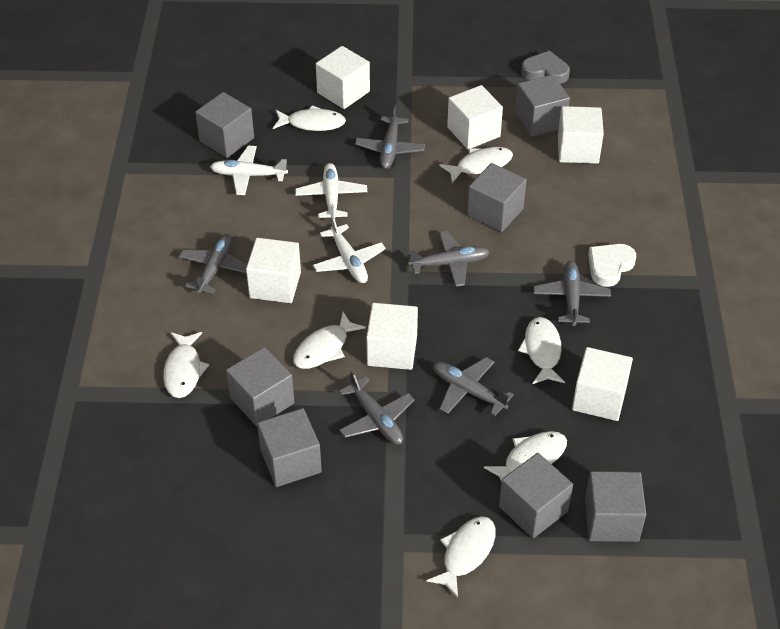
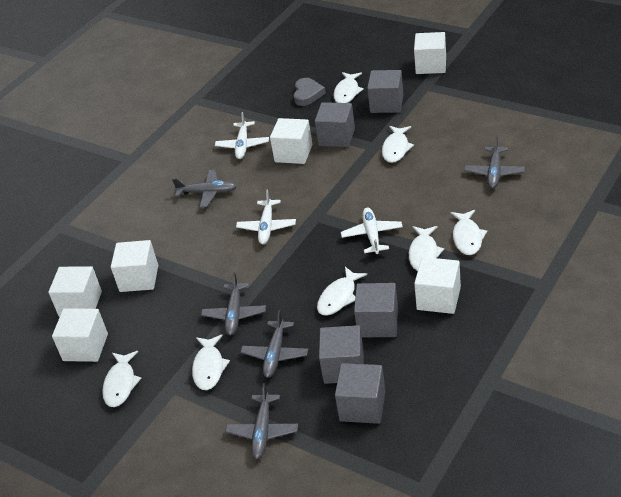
grey cube: 7 -> 5
grey plane: 6 -> 5
white heart: 1 -> 0

